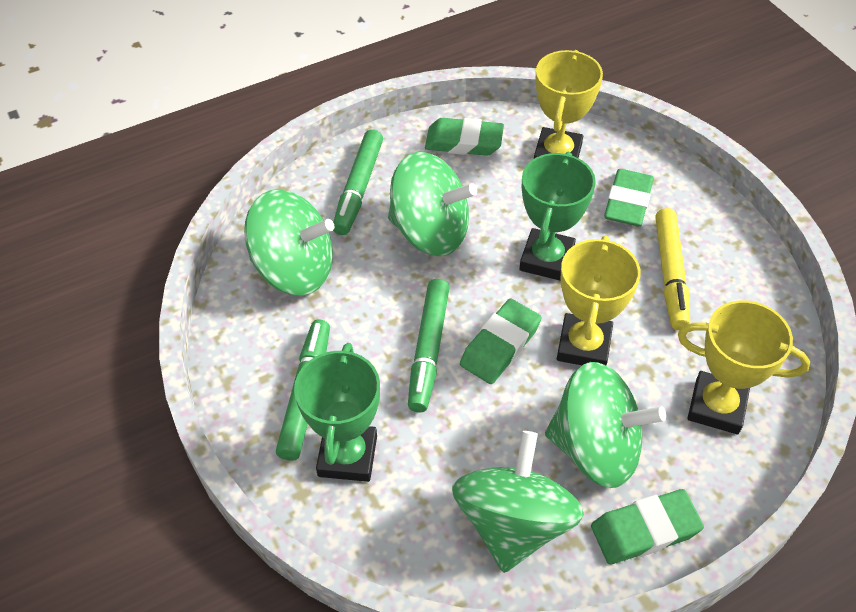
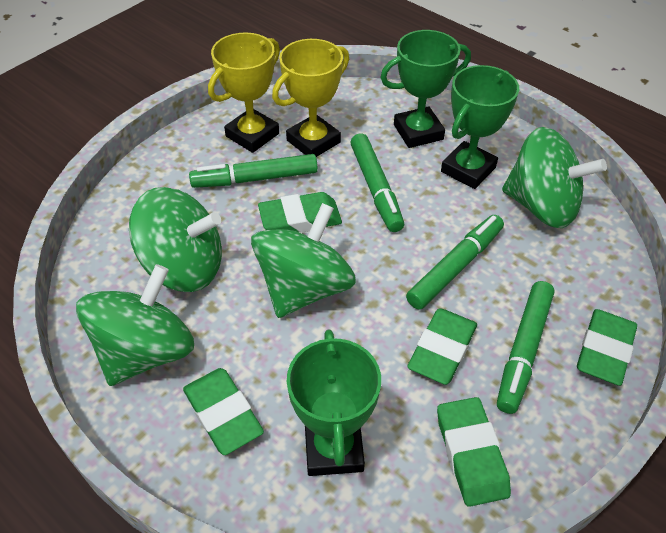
green eraser: 4 -> 5
green marker: 3 -> 4
green trophy: 2 -> 3
yellow marker: 1 -> 0
yellow trophy: 3 -> 2

